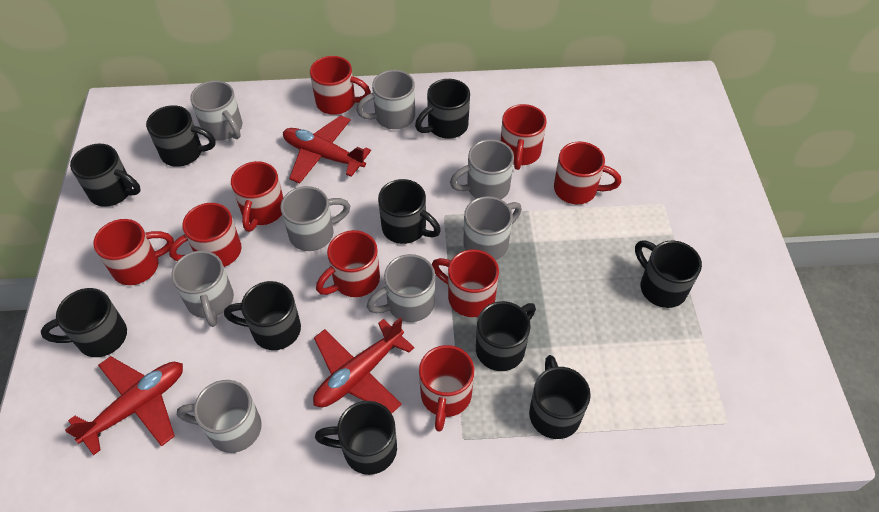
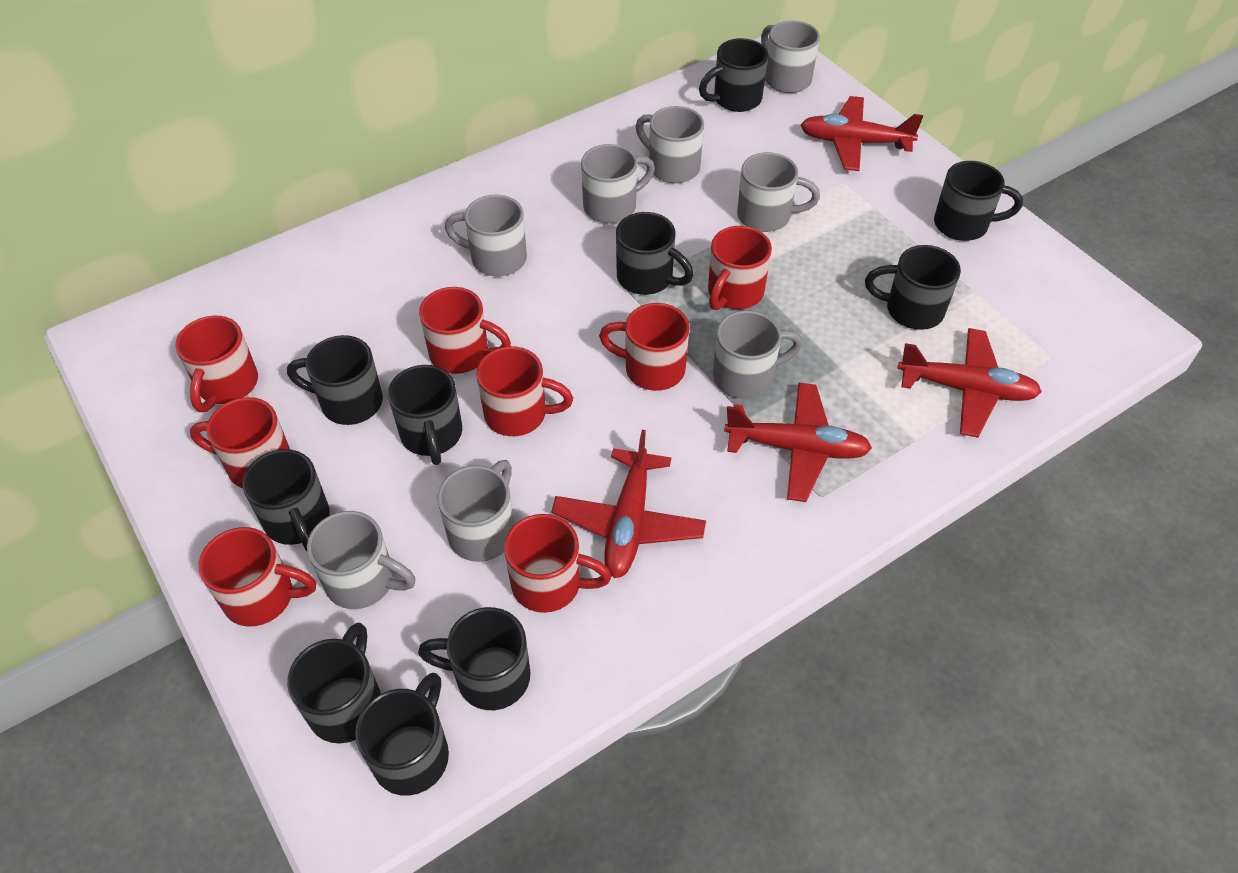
red mug: 9 -> 8
red plane: 3 -> 4

